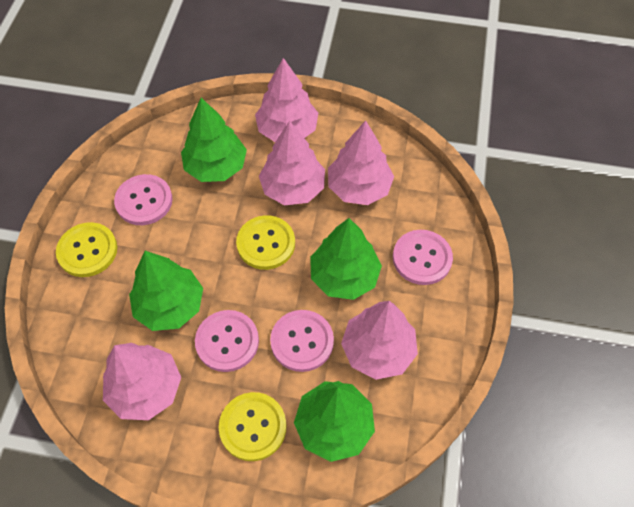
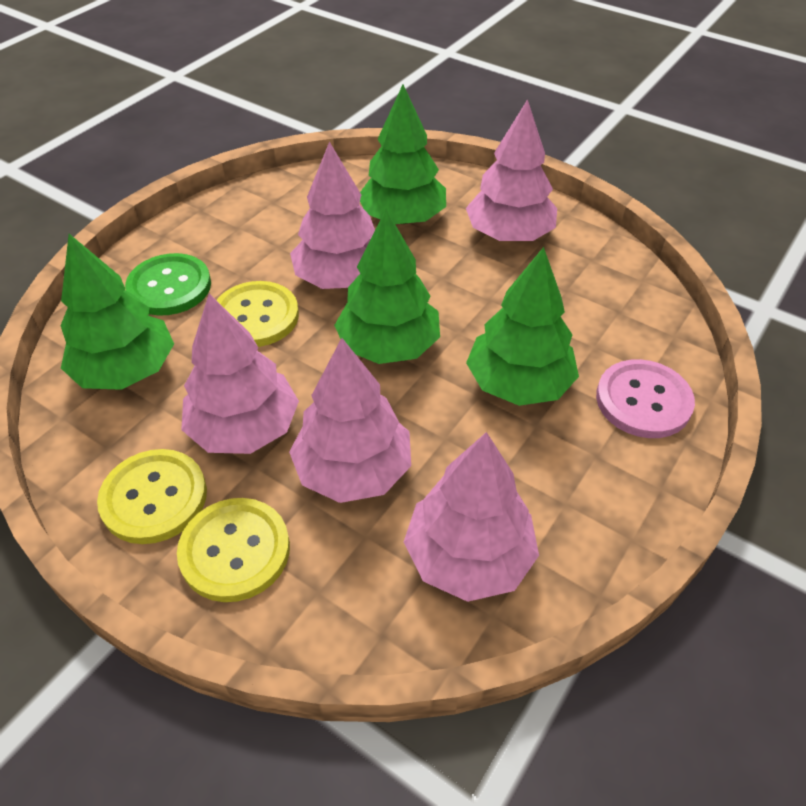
green button: 0 -> 1
pink button: 4 -> 1

